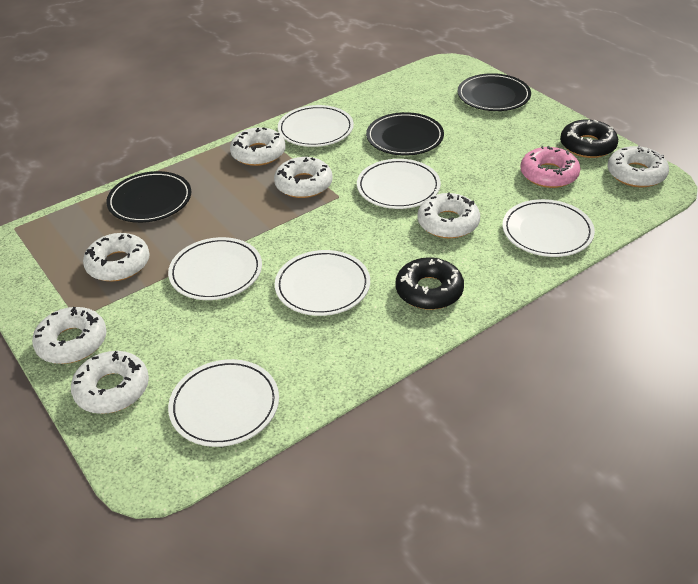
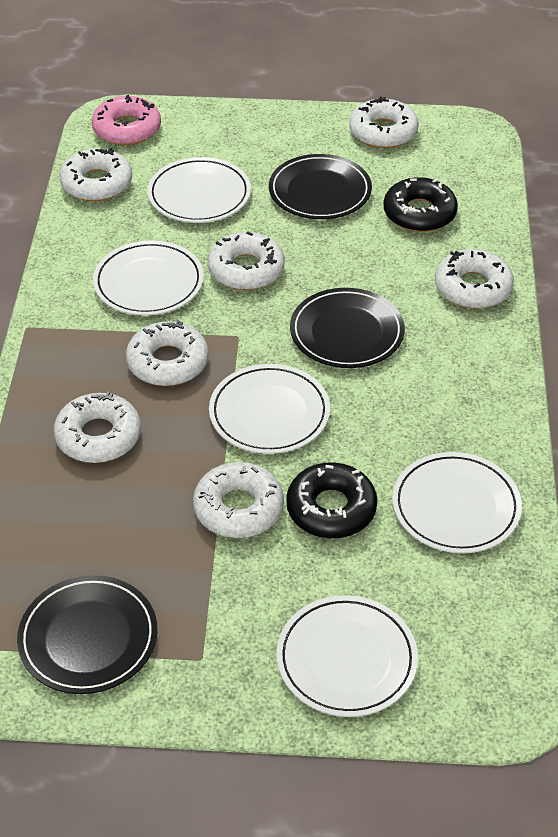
white plate: 6 -> 5

